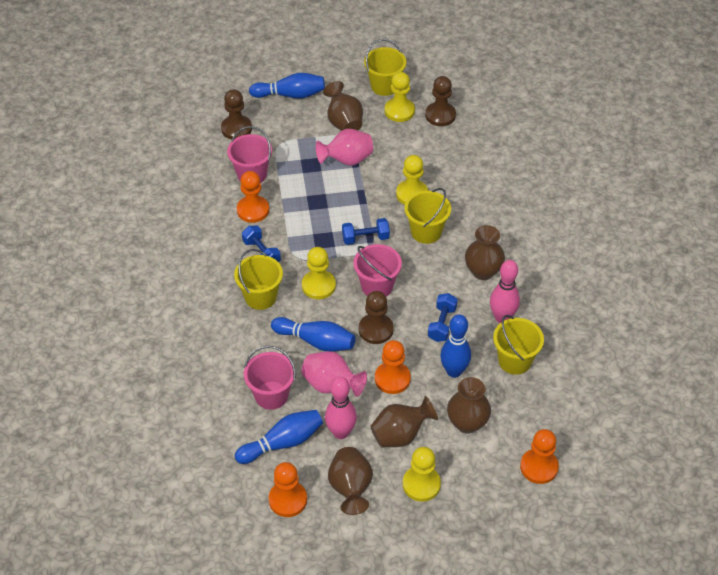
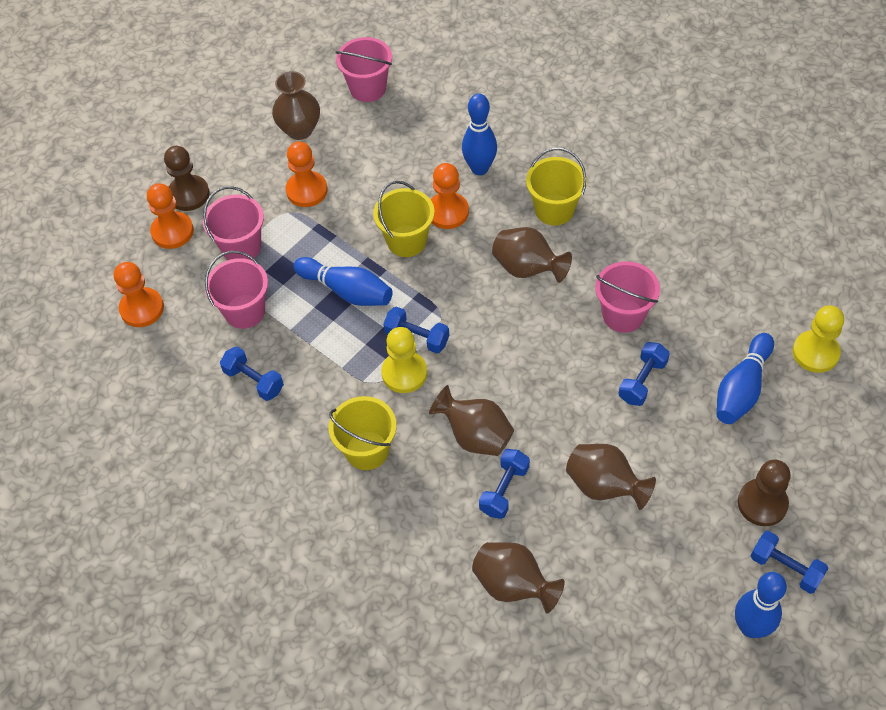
blue dumbbell: 3 -> 5
brown pawn: 3 -> 2
pink bowling pin: 2 -> 0
pink bucket: 3 -> 4
pink vase: 2 -> 0
yellow bucket: 4 -> 3
yellow pawn: 4 -> 2

